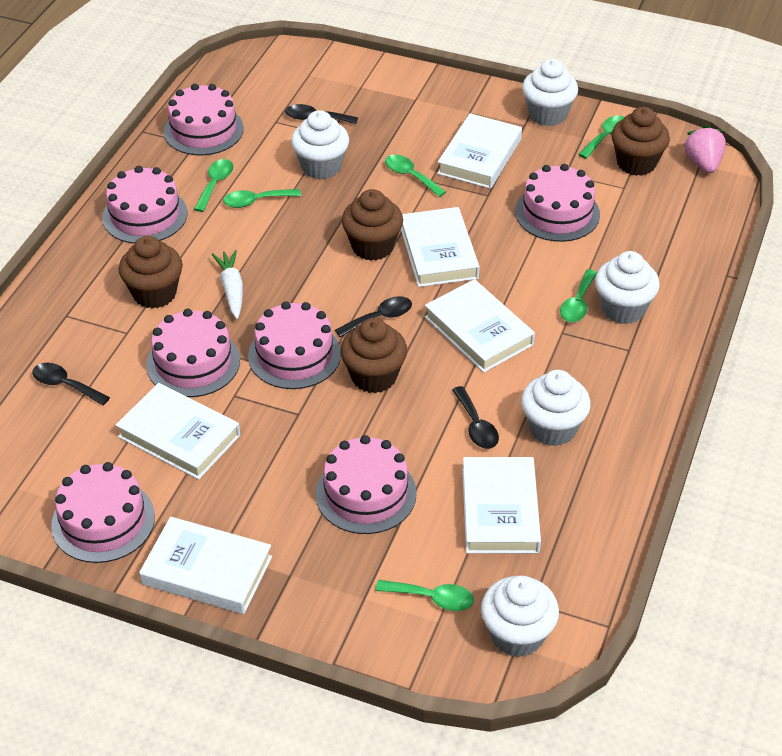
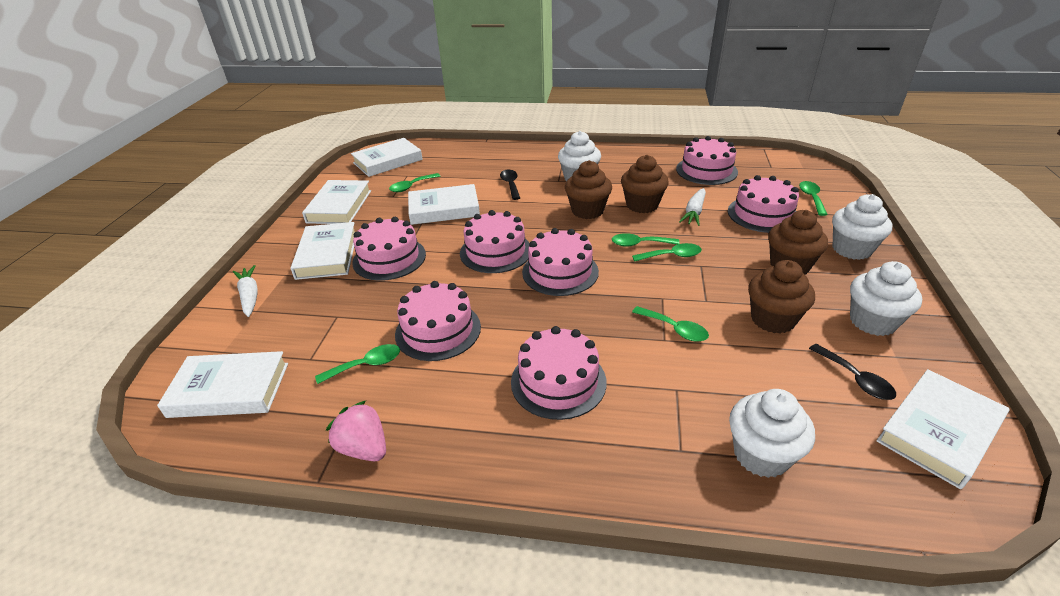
black spoon: 4 -> 2
white carrot: 1 -> 2
white cupcake: 5 -> 4

